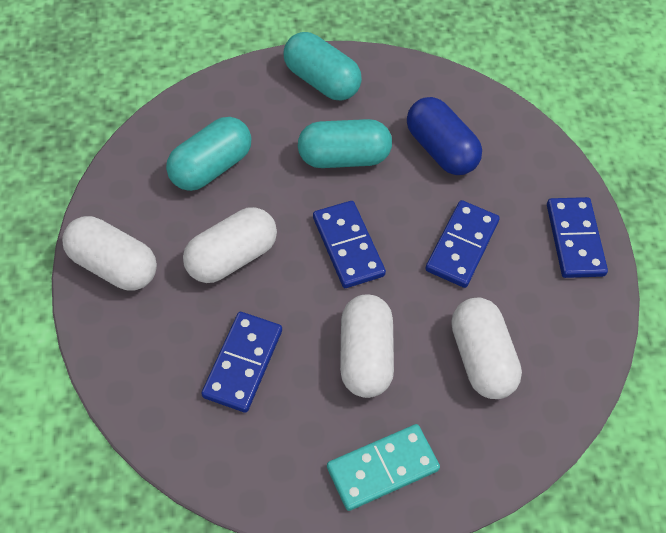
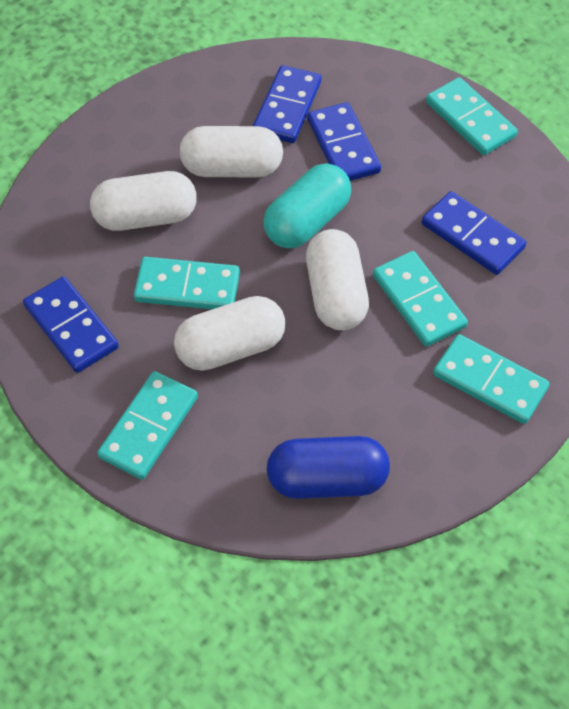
turquoise capsule: 3 -> 1
turquoise domino: 1 -> 5

